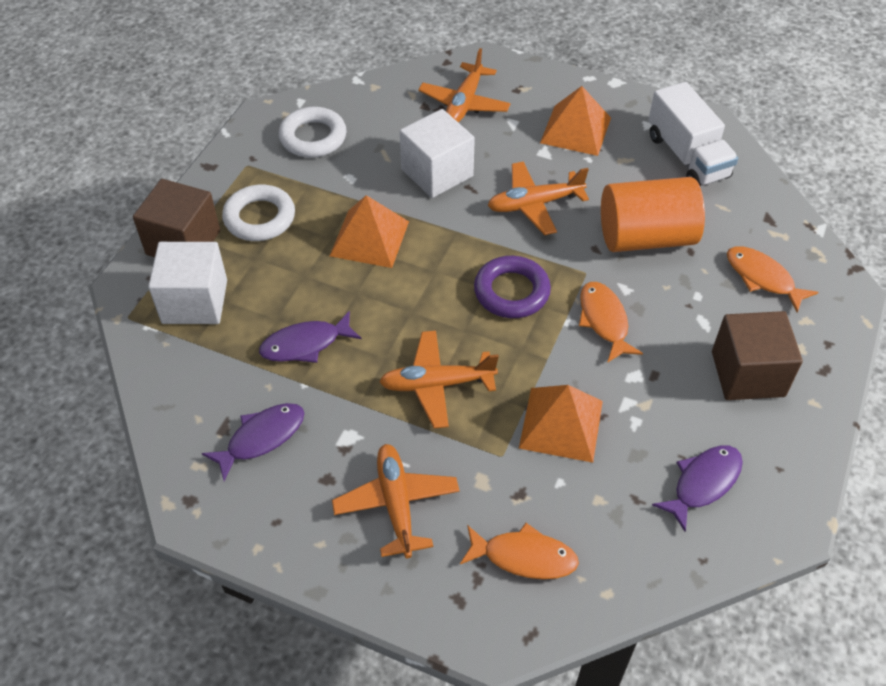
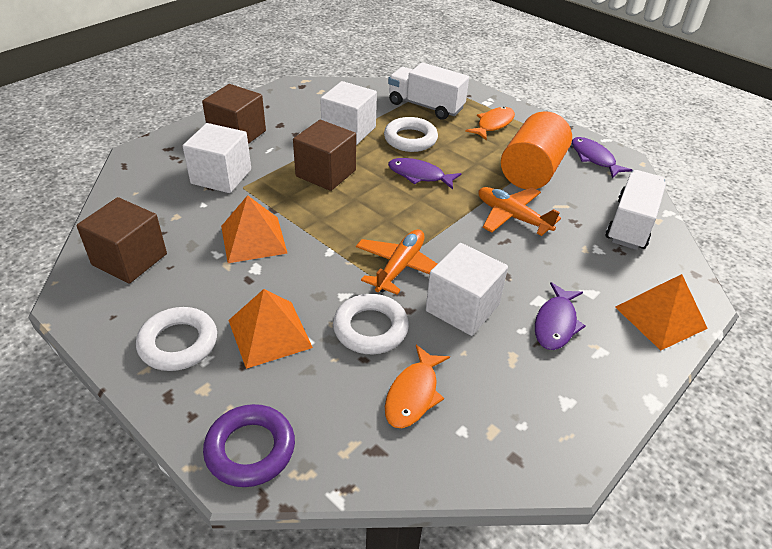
brown cube: 2 -> 3
orange fish: 3 -> 2
orange plane: 4 -> 2
white cube: 2 -> 3
white ring: 2 -> 3
white truck: 1 -> 2

